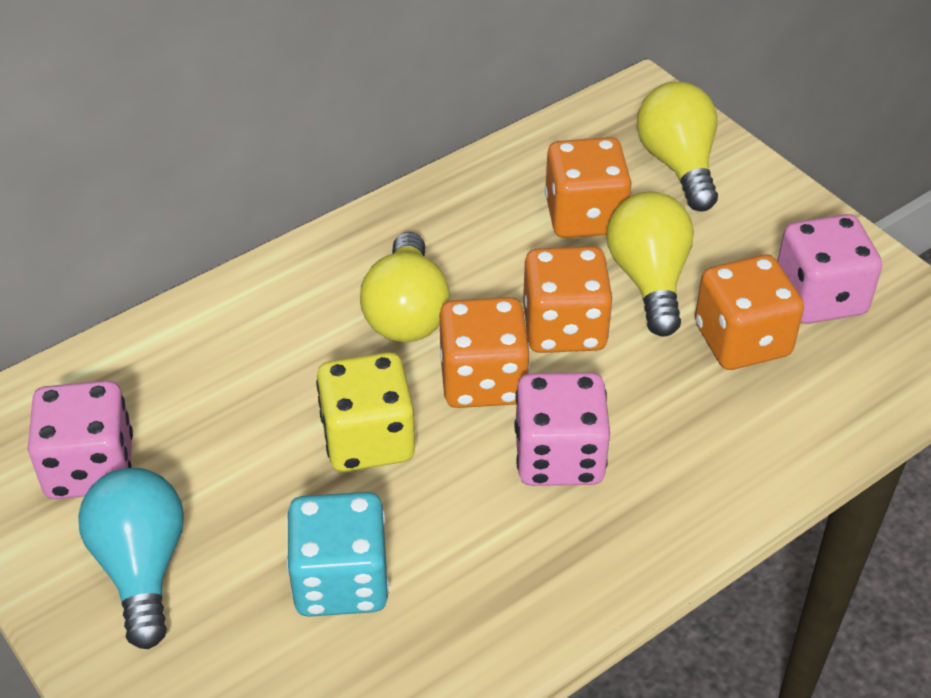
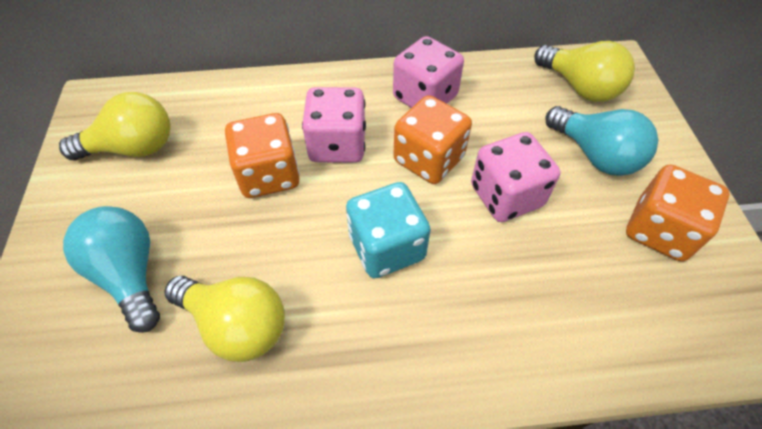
orange dice: 4 -> 3
turquoise light bulb: 1 -> 2
yellow dice: 1 -> 0

